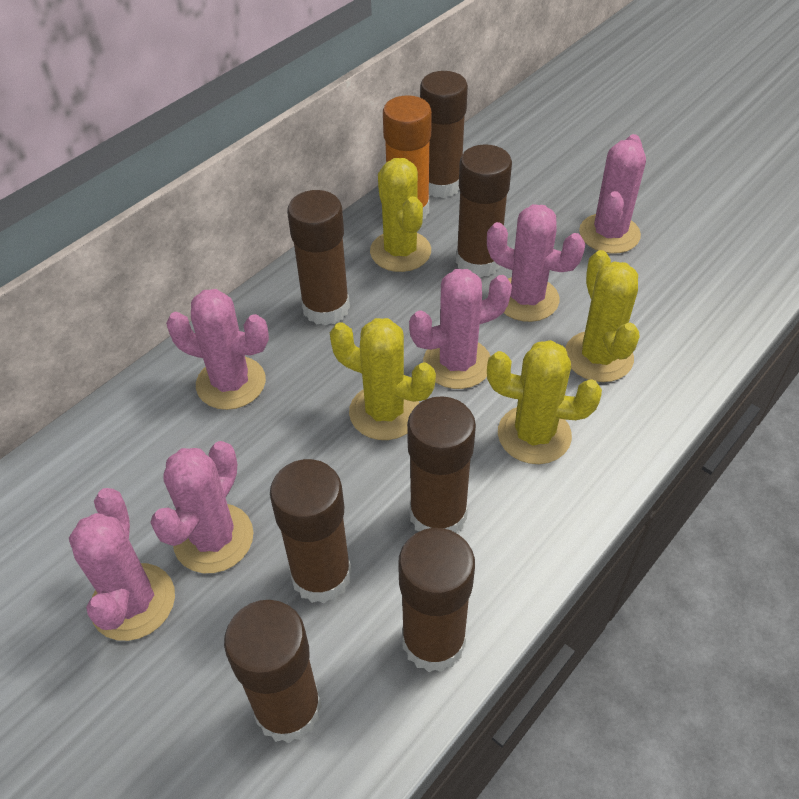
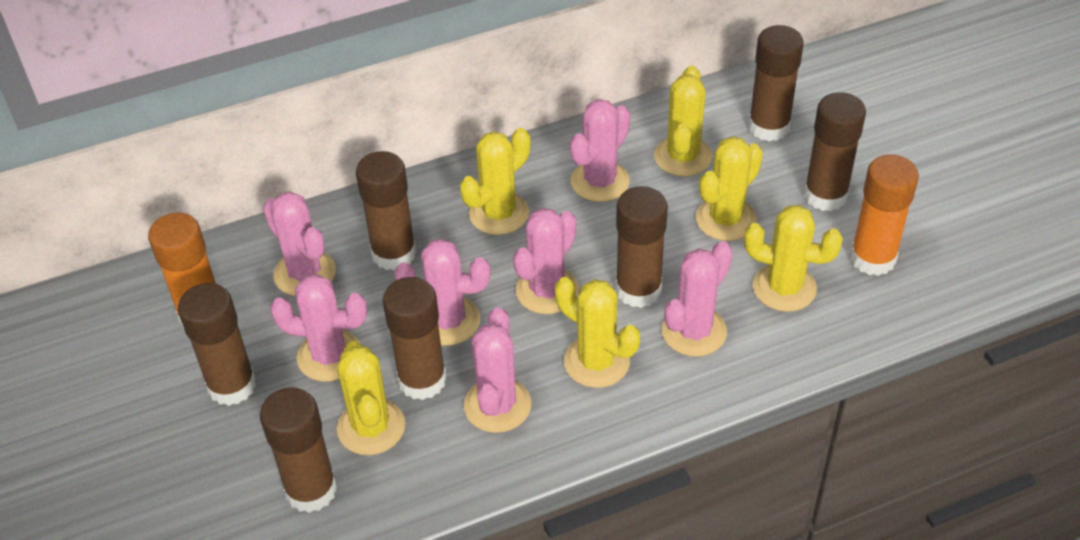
orange glue stick: 1 -> 2
pink cactus: 6 -> 7
yellow cactus: 4 -> 6

